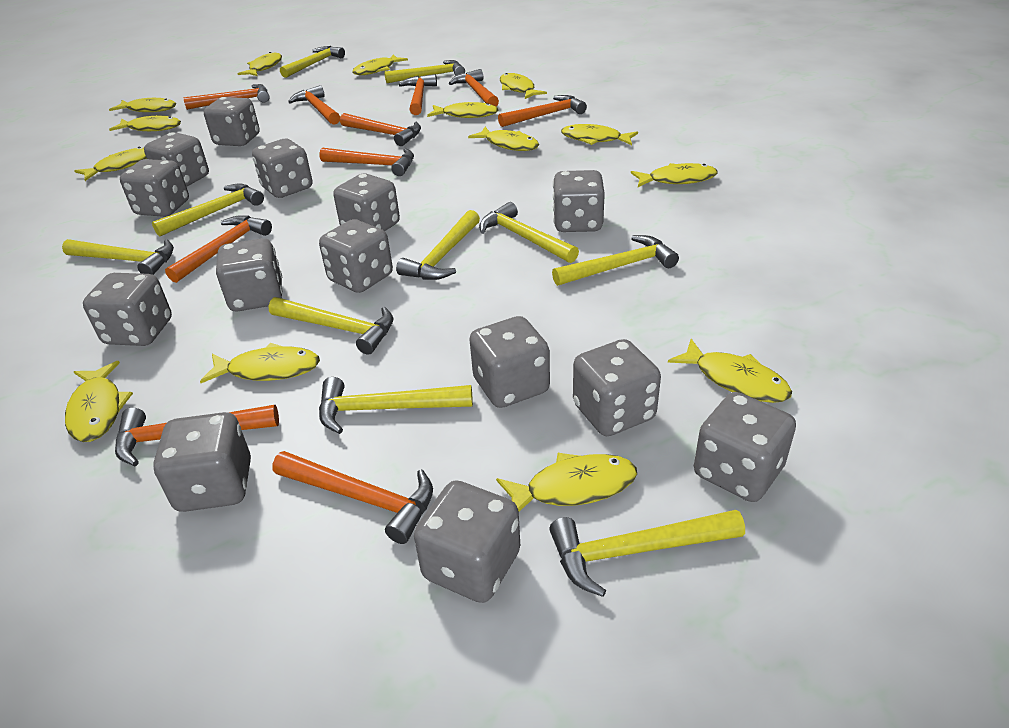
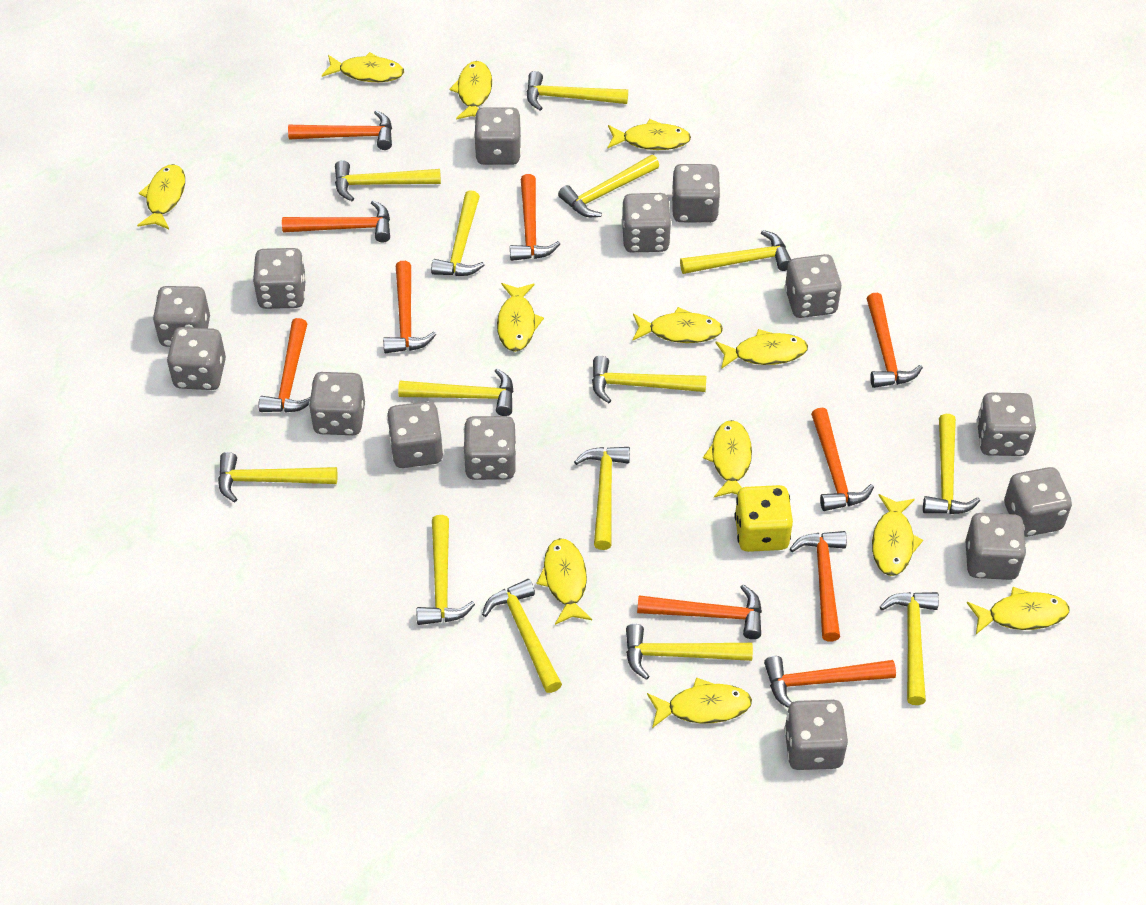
yellow dice: 0 -> 1
yellow fish: 14 -> 12
yellow hammer: 10 -> 14

